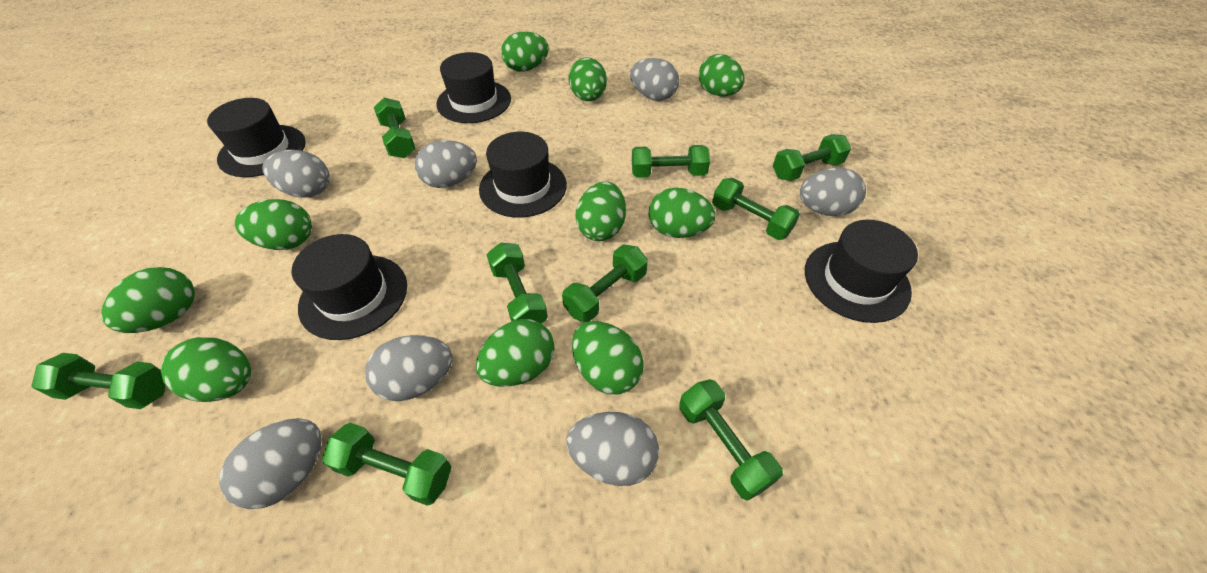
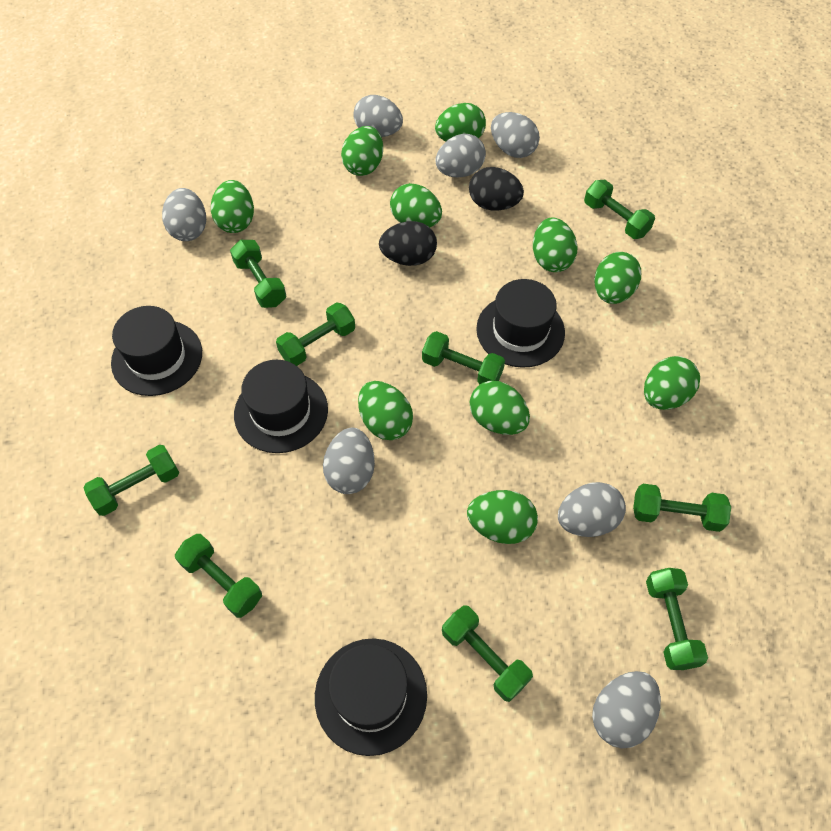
black egg: 0 -> 2
black hat: 5 -> 4

